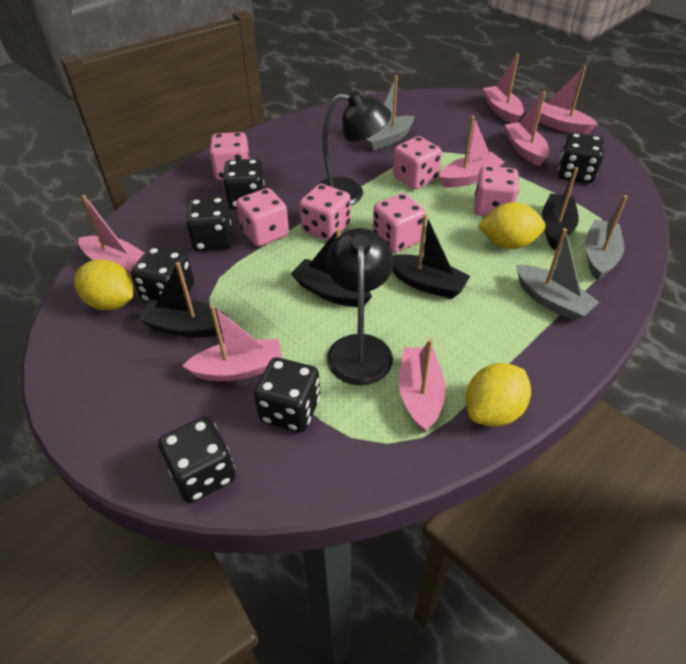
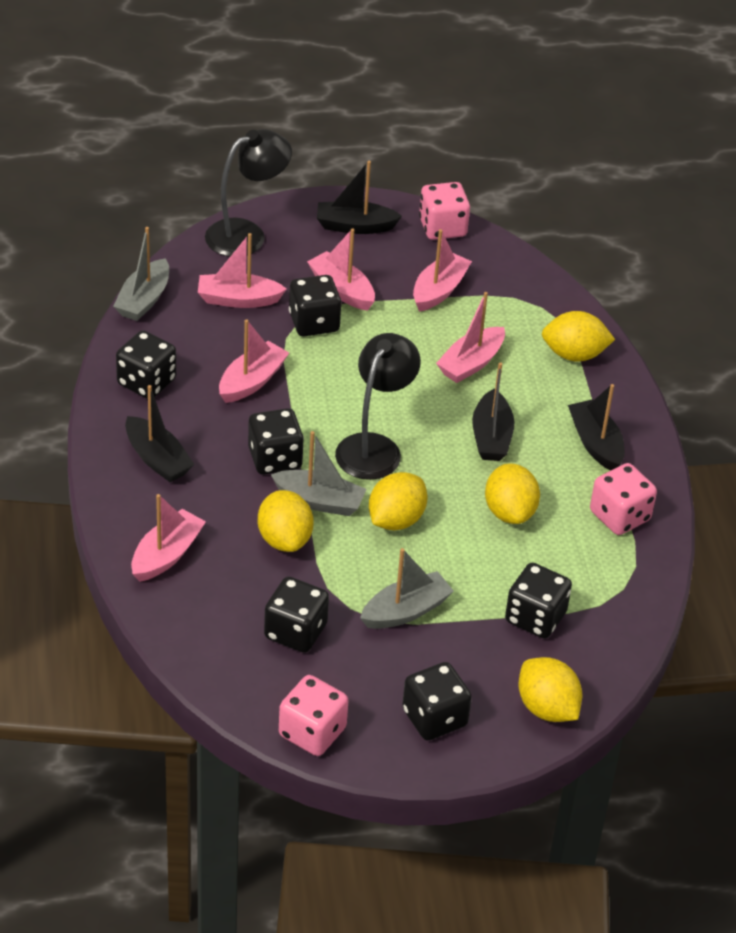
pink boat: 7 -> 6
pink dice: 6 -> 3
yellow lemon: 3 -> 5

